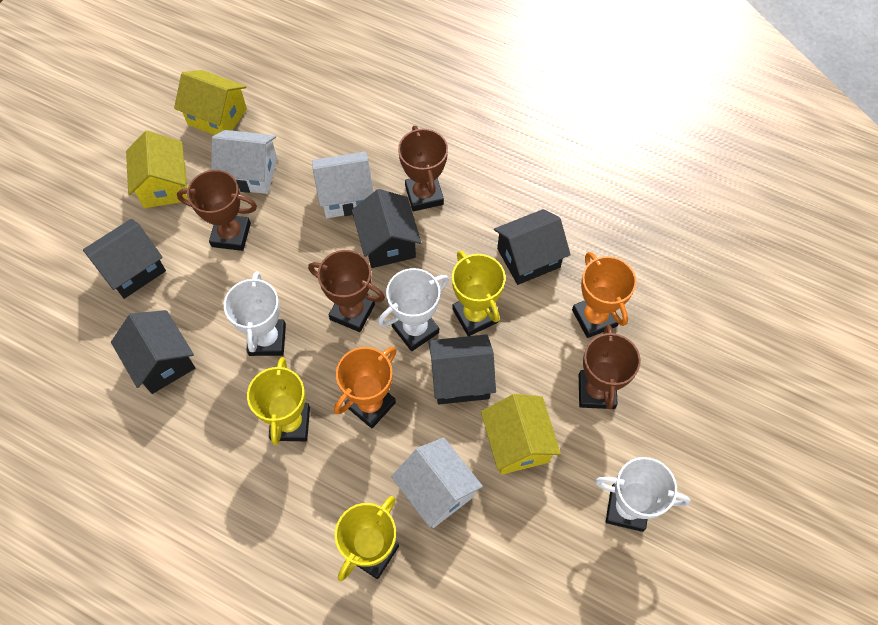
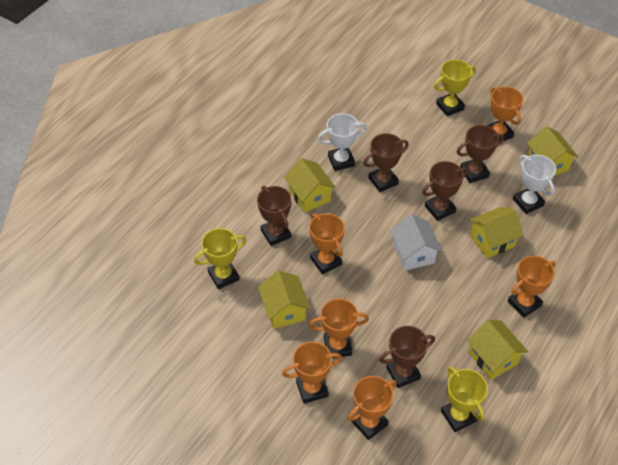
black house: 5 -> 0
brown trophy: 4 -> 5
orange trophy: 2 -> 6
white house: 3 -> 1
white trophy: 3 -> 2
yellow house: 3 -> 5

